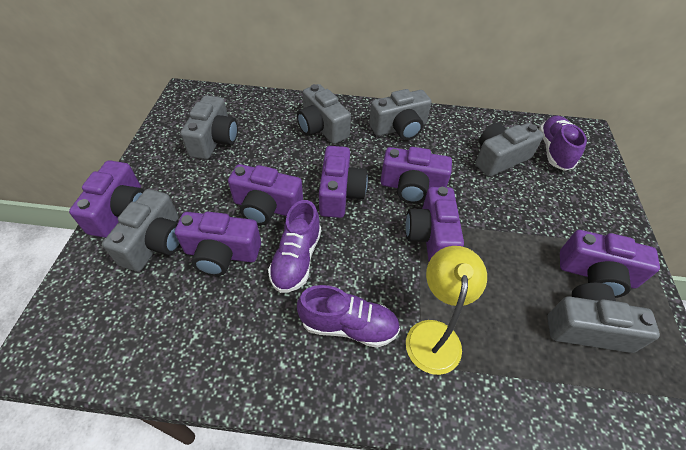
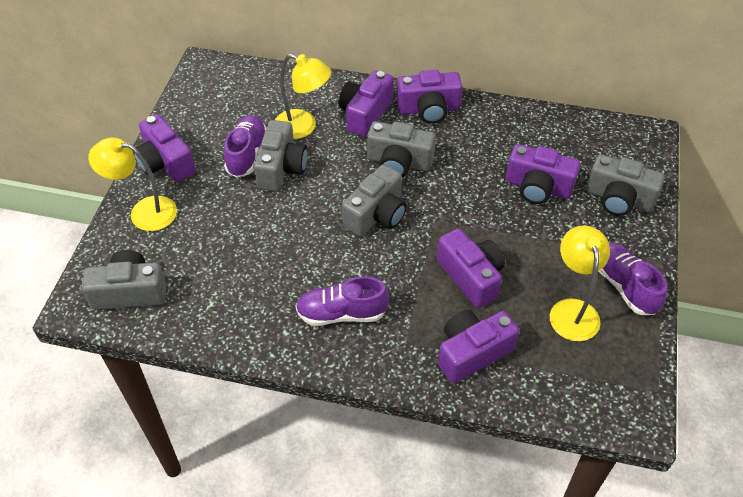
grey camera: 6 -> 5
purple camera: 7 -> 6
yellow lamp: 1 -> 3

